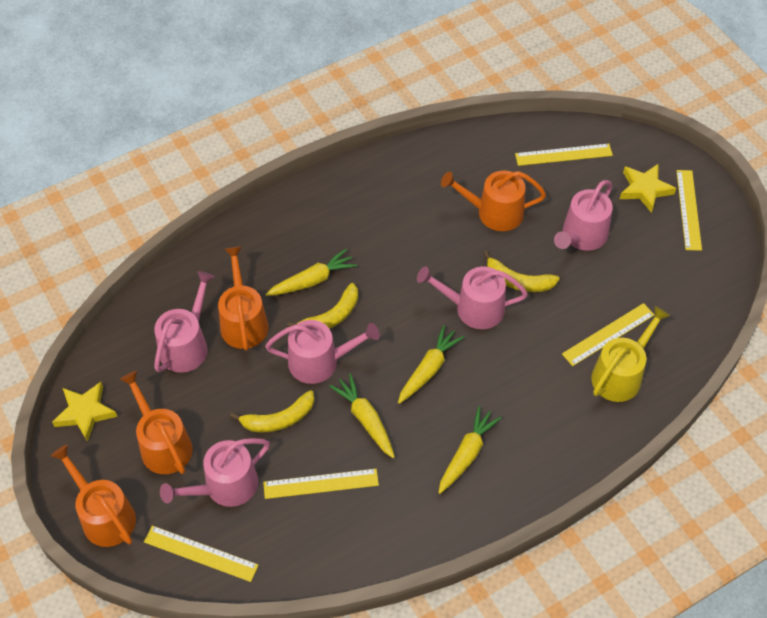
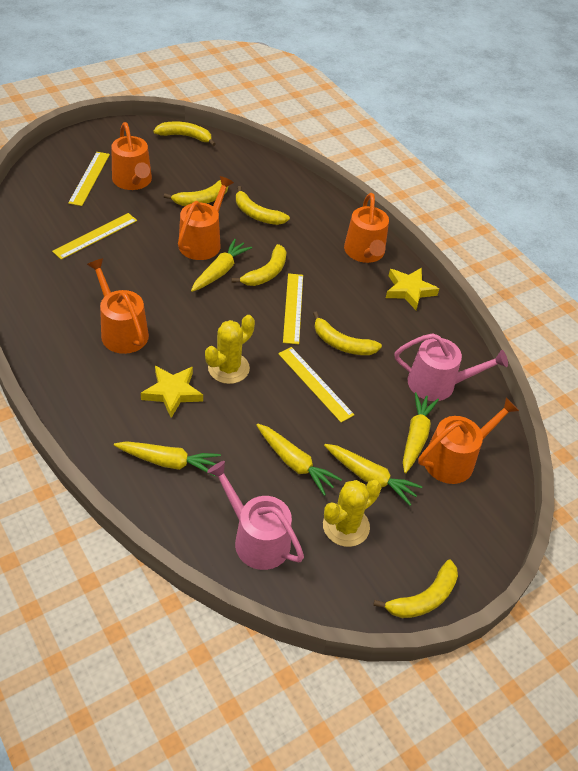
orange watering can: 4 -> 5
pink watering can: 5 -> 2
yellow banana: 3 -> 6
yellow cactus: 0 -> 2
yellow carrot: 4 -> 5
yellow ruler: 5 -> 4
yellow watering can: 1 -> 0

